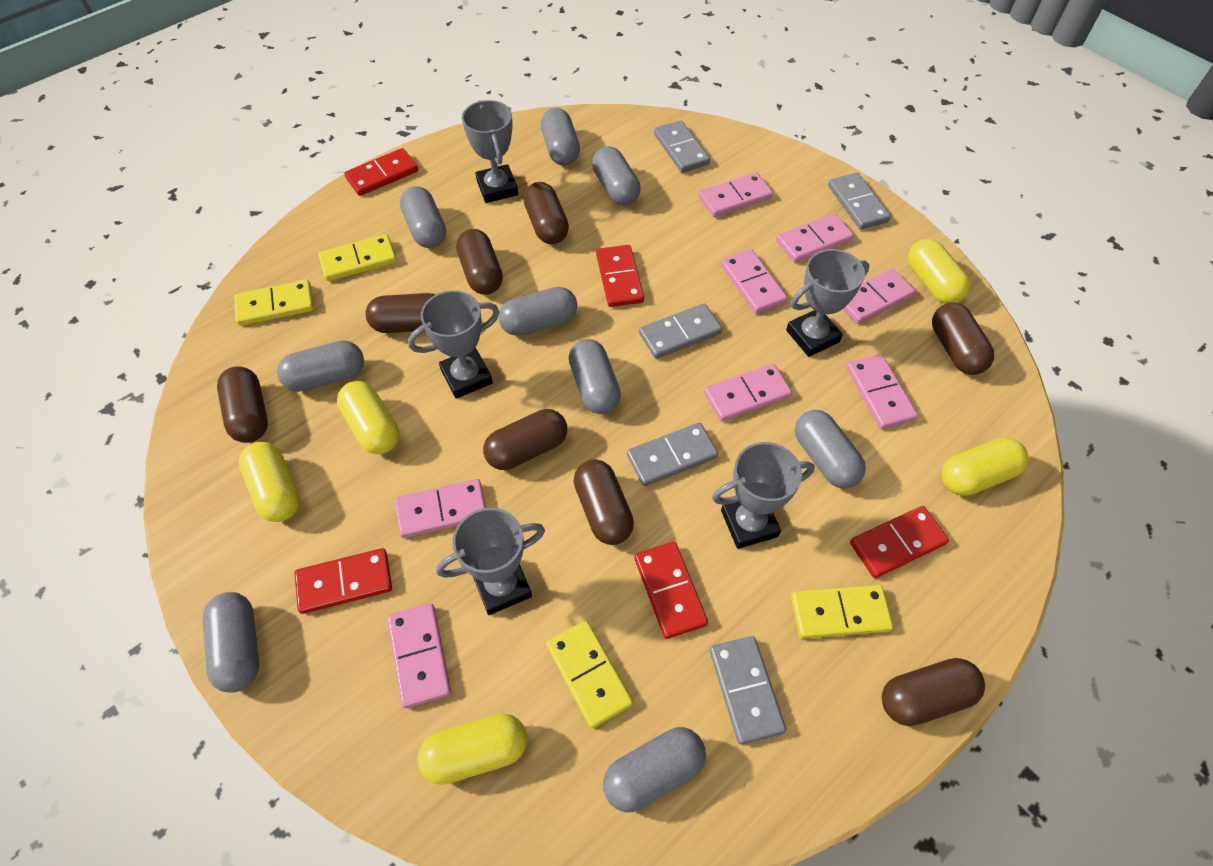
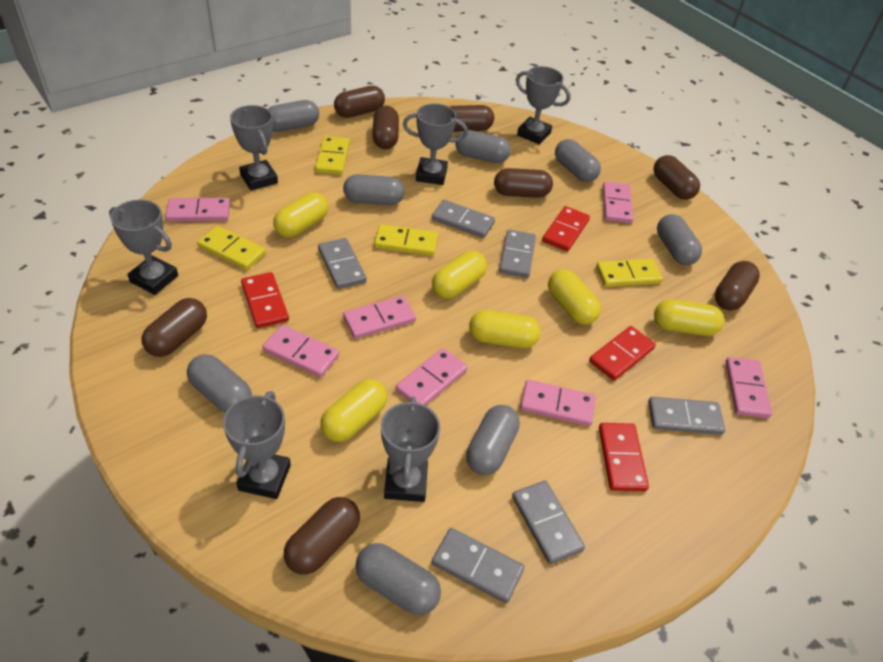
grey capsule: 9 -> 8
grey domino: 5 -> 6
grey trophy: 5 -> 6
pink domino: 8 -> 7
red domino: 5 -> 4
yellow capsule: 5 -> 6

